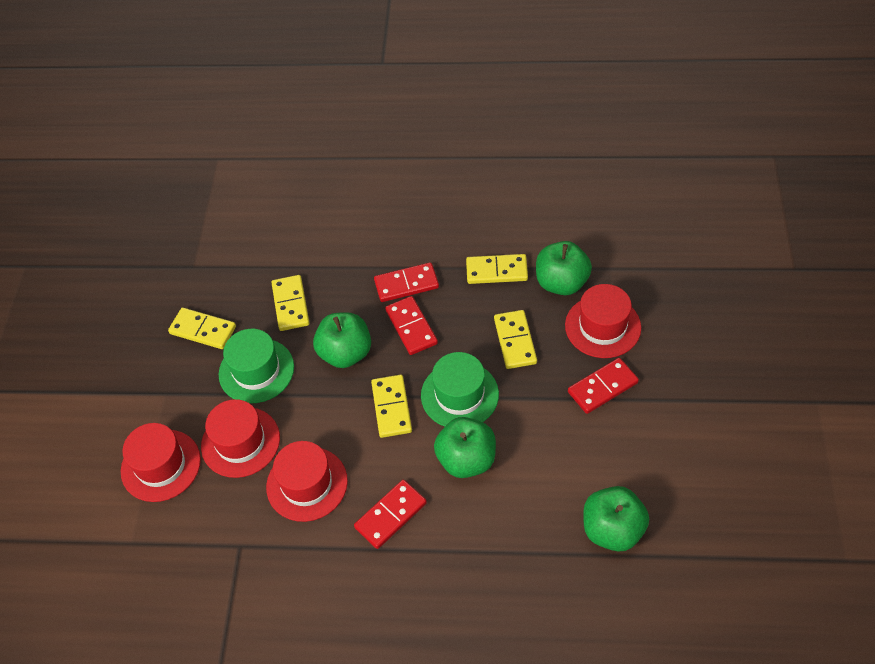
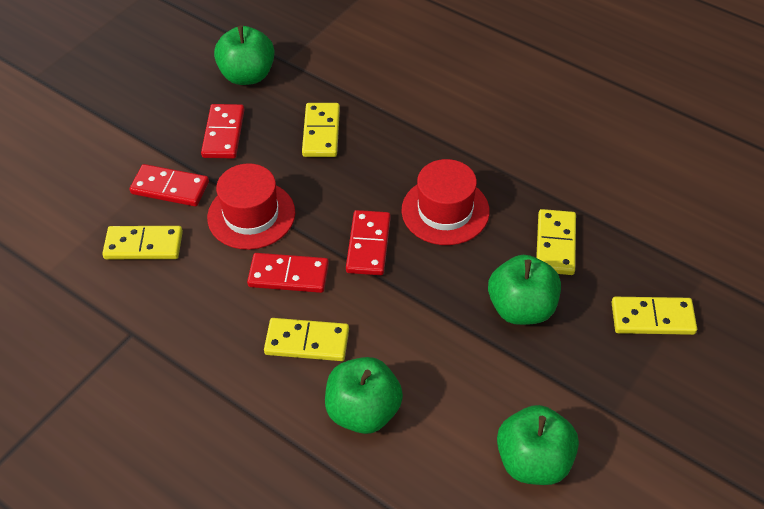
green hat: 2 -> 0
red hat: 4 -> 2

